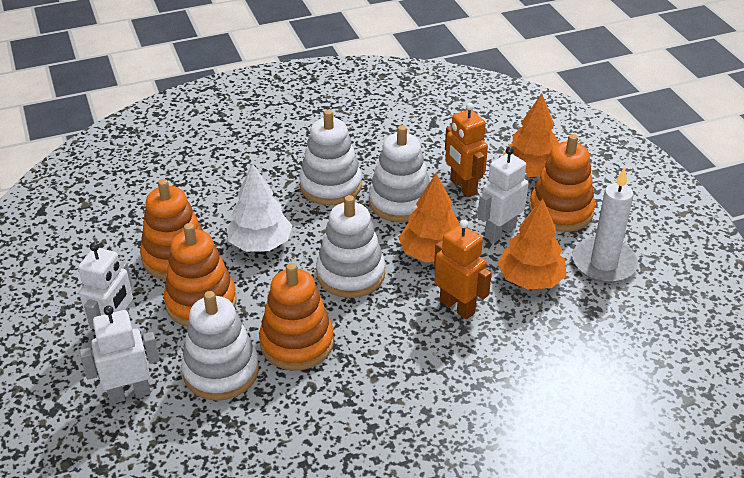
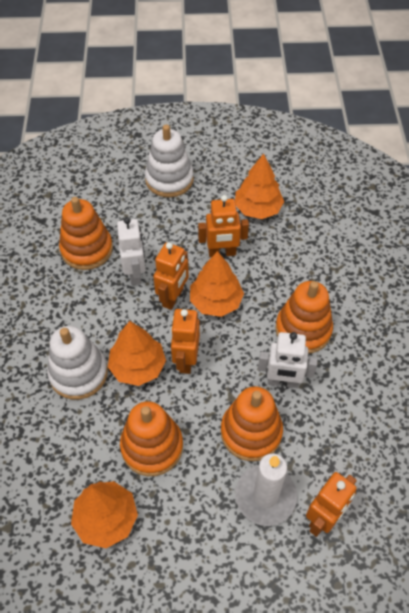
orange robot: 2 -> 4
orange tree: 3 -> 4
white robot: 3 -> 2
white stacking toy: 4 -> 2
white tree: 1 -> 0

